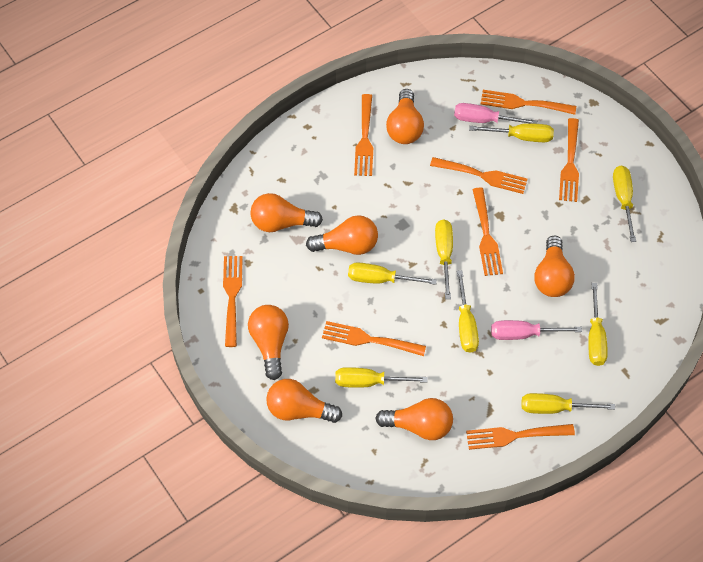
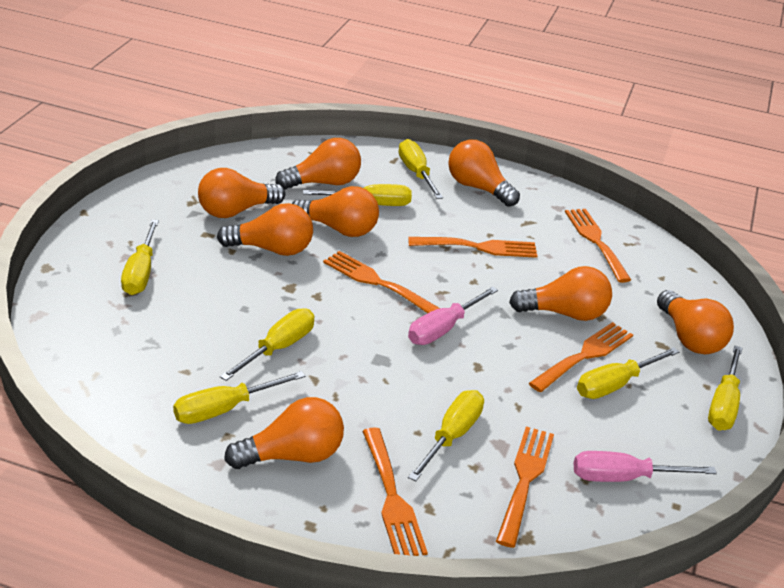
orange fork: 8 -> 6
orange light bulb: 7 -> 8

